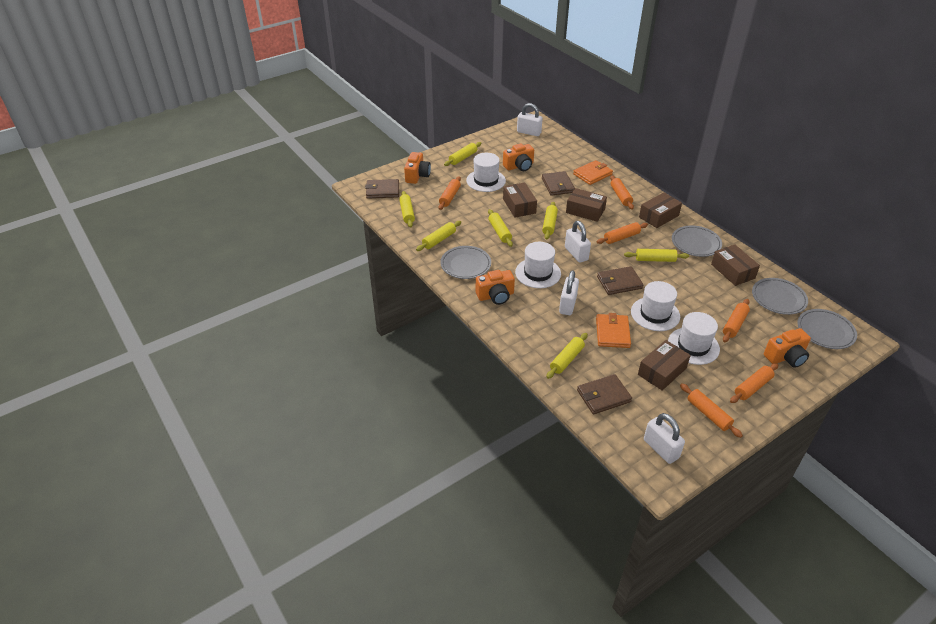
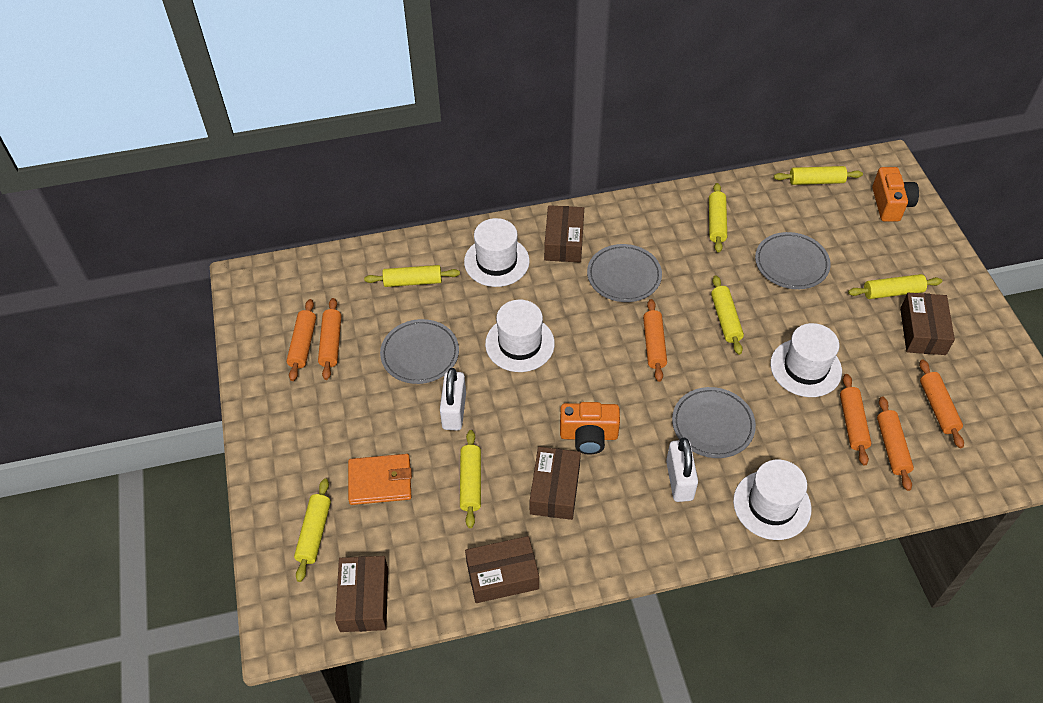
brown wallet: 4 -> 0
orange camera: 4 -> 2
orange wallet: 2 -> 1
white padlock: 4 -> 2

